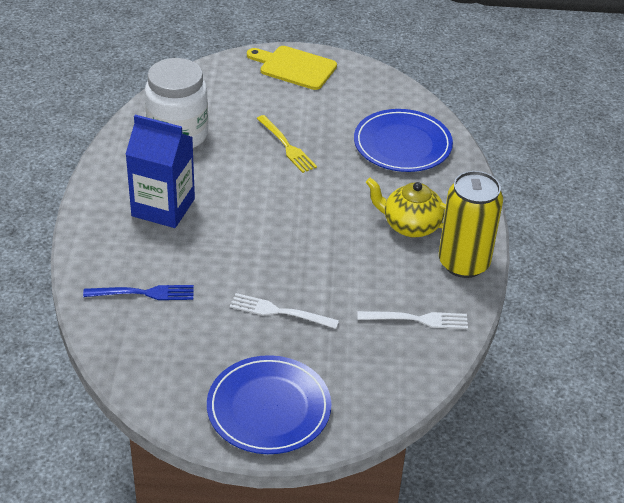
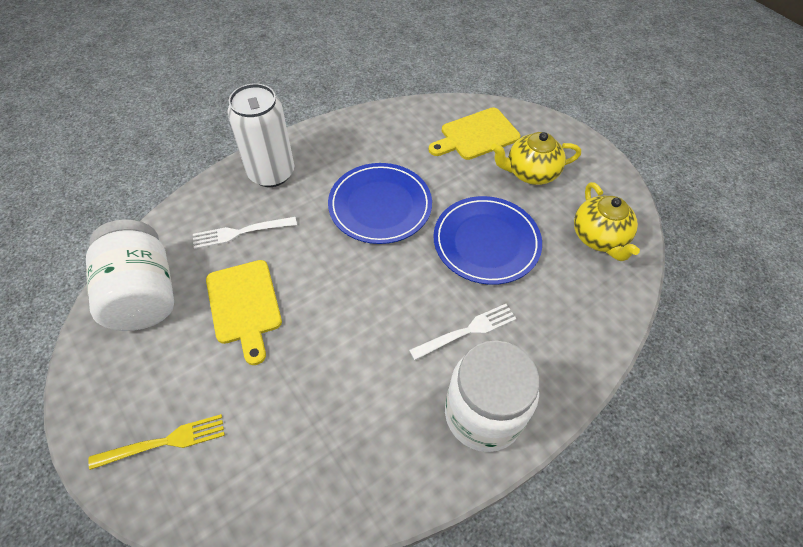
blue carton: 1 -> 0
blue fork: 1 -> 0
white can: 0 -> 1
white jar: 1 -> 2
yellow can: 1 -> 0
yellow cutting board: 1 -> 2
yellow teapot: 1 -> 2

